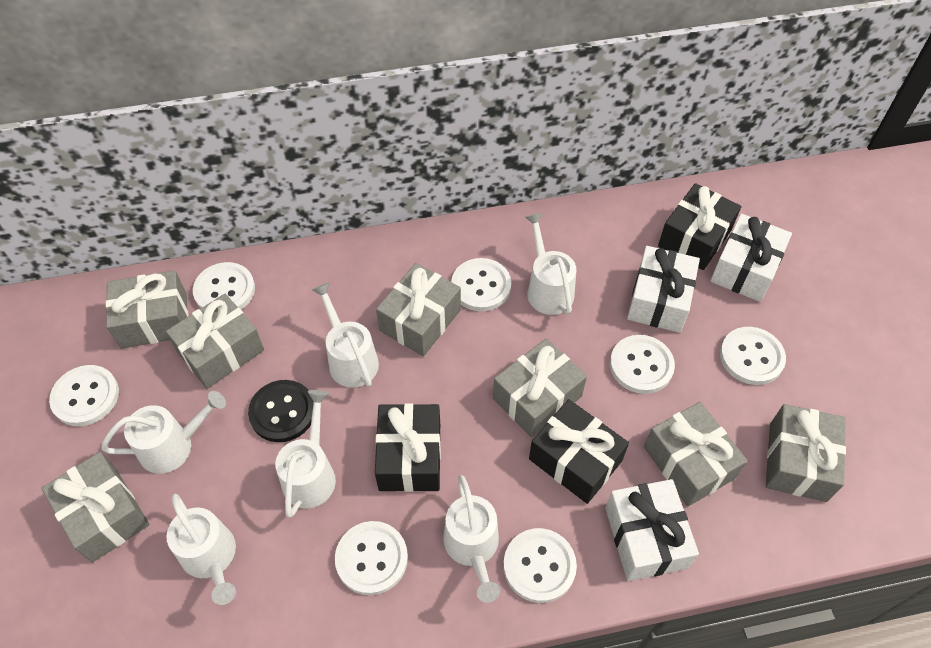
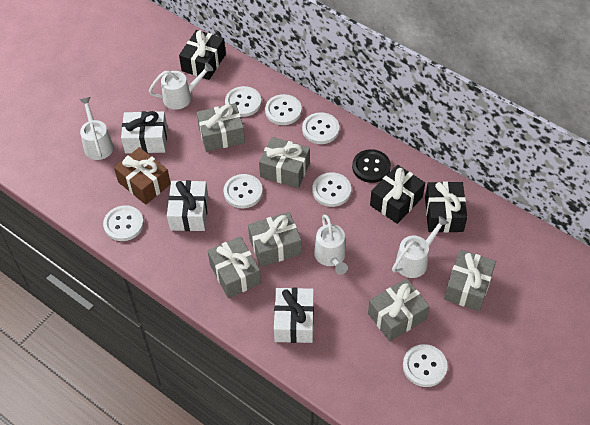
brown gift: 0 -> 1
grey gift: 7 -> 6
white watering can: 6 -> 4

